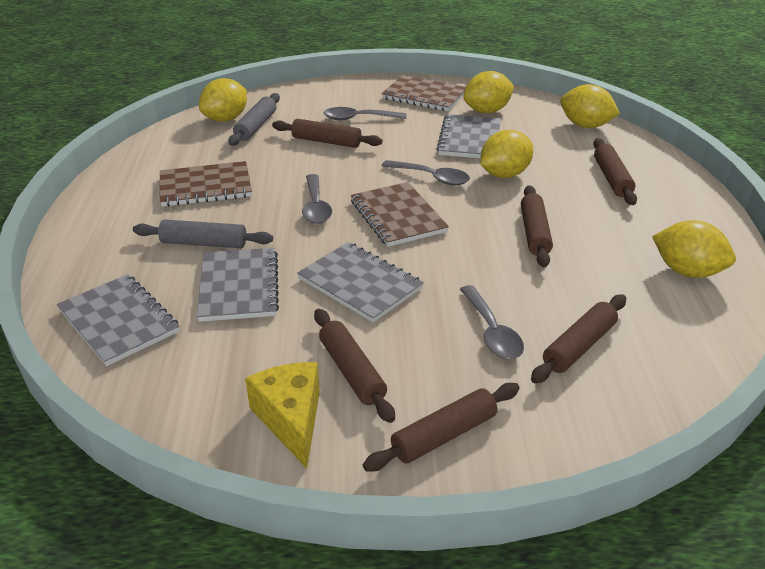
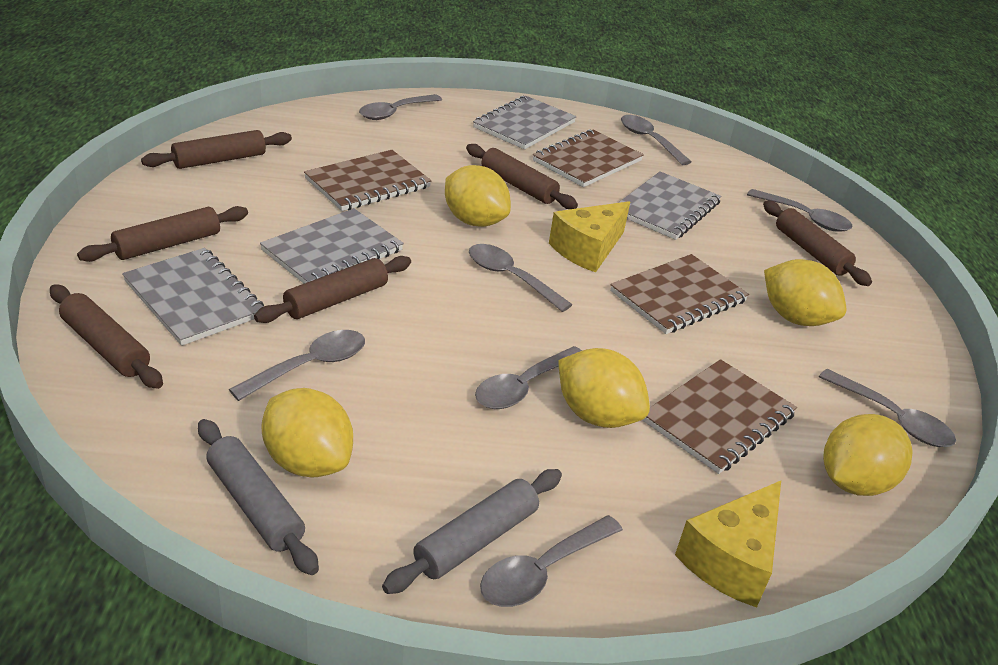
brown notebook: 3 -> 4
grey spoon: 4 -> 8
yellow cheese: 1 -> 2

